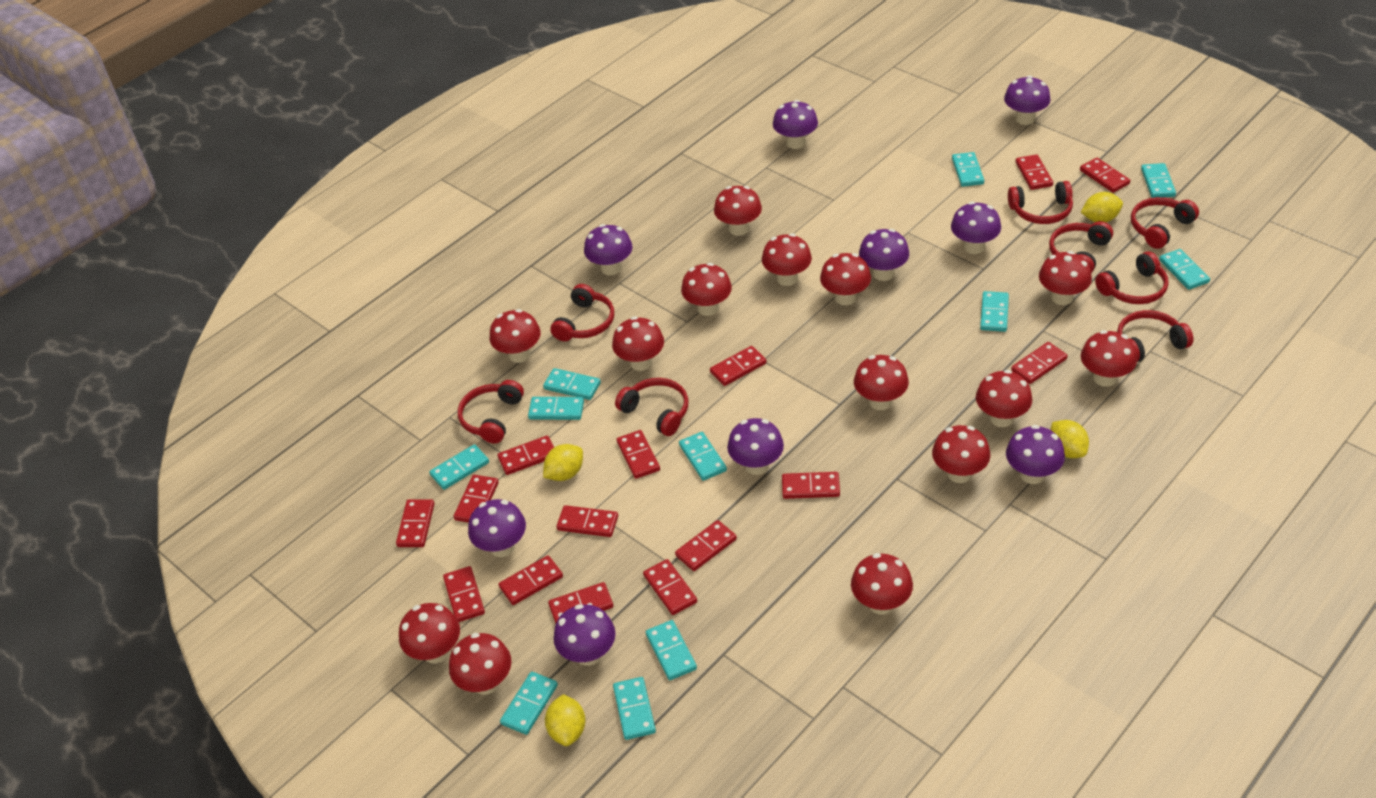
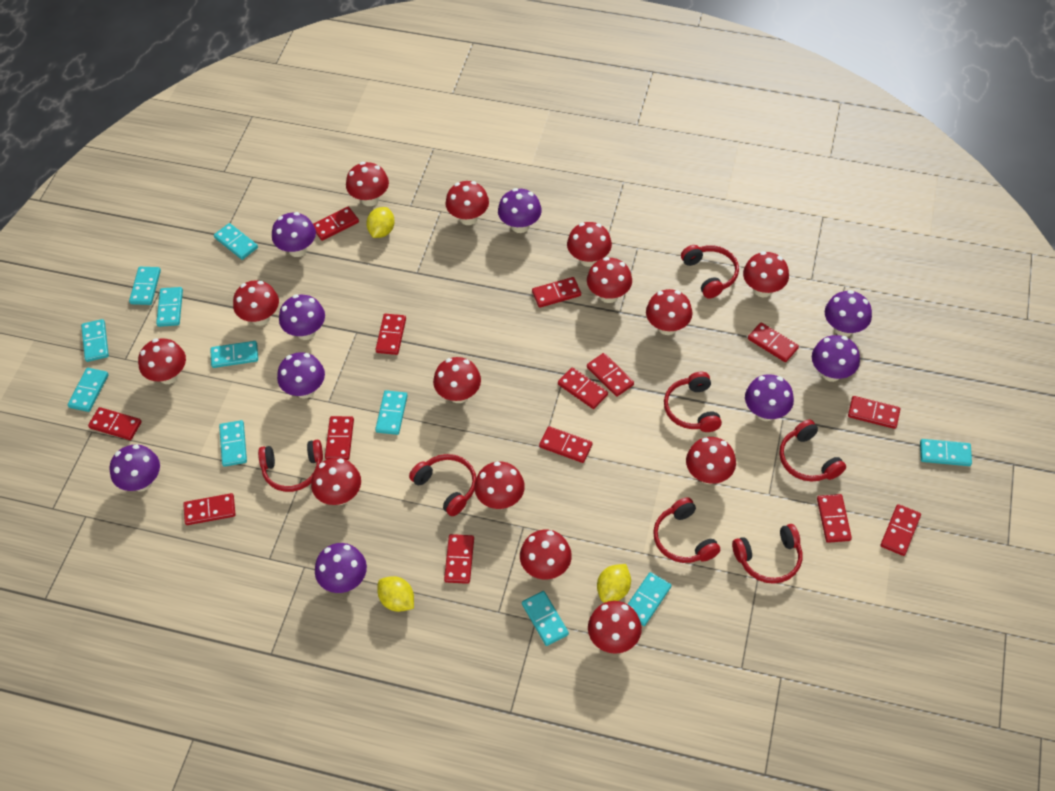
red domino: 15 -> 14
red headphones: 8 -> 7
yellow lemon: 4 -> 3

